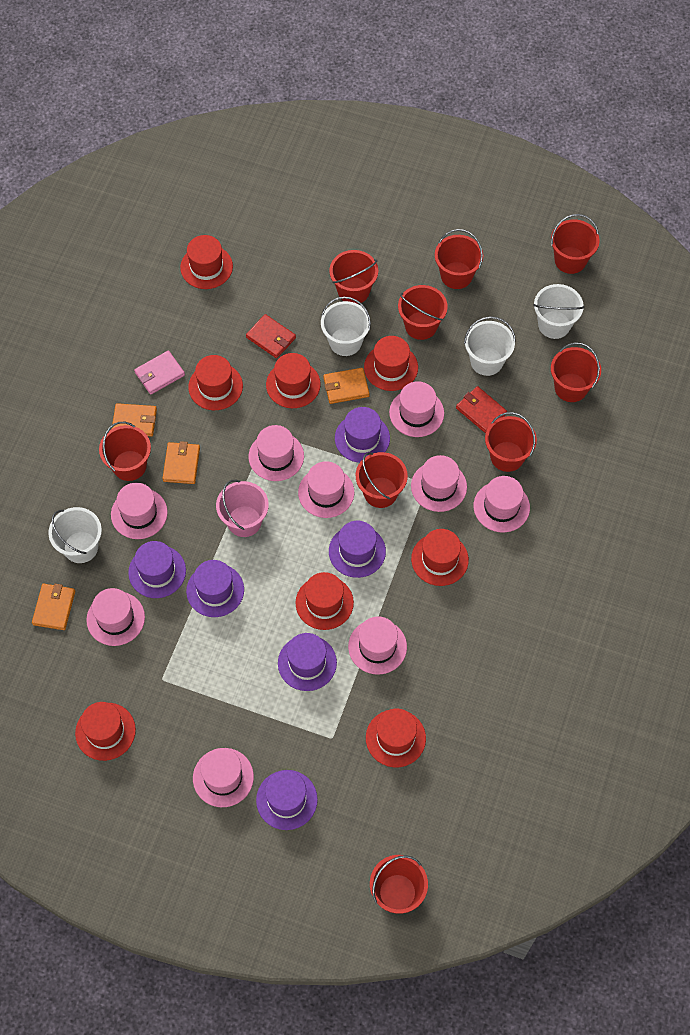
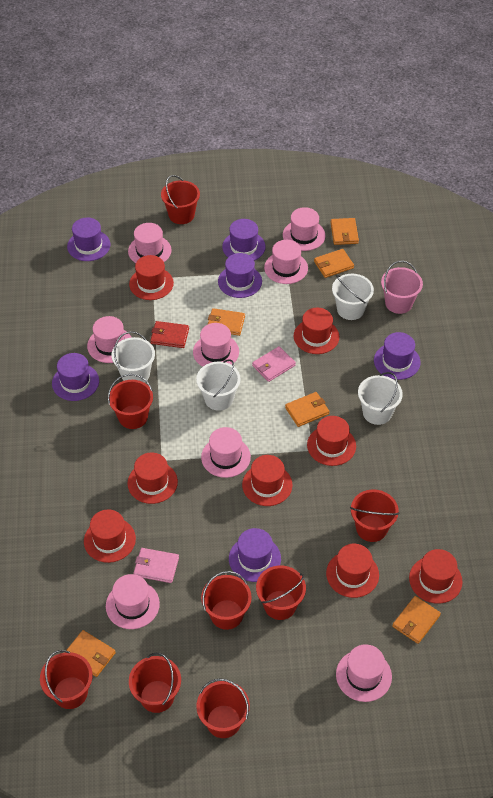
orange wallet: 4 -> 6
pink hat: 9 -> 8
pink wallet: 1 -> 2
red bucket: 9 -> 8
red wallet: 2 -> 1

